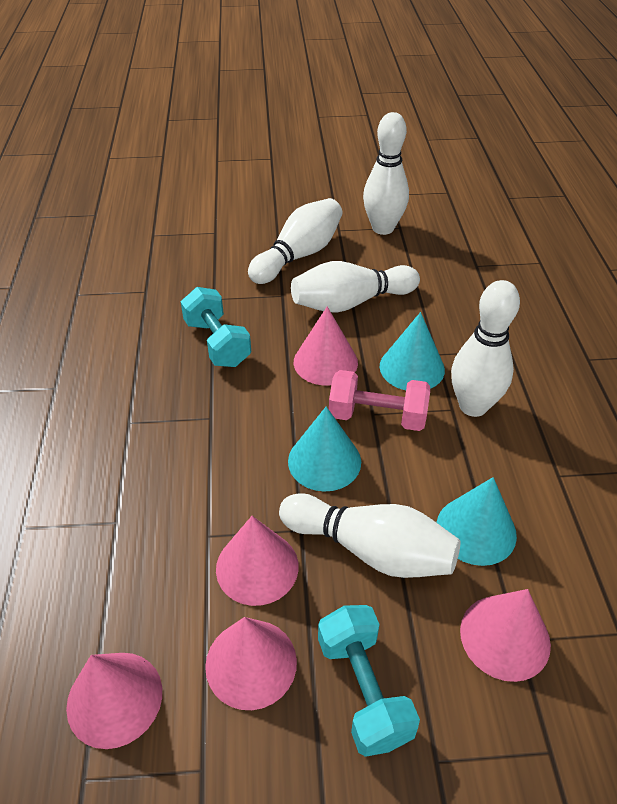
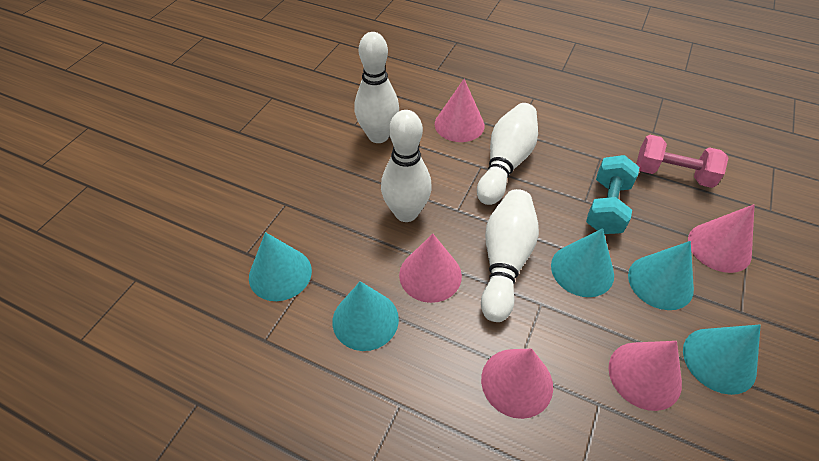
turquoise cone: 3 -> 5
turquoise dumbbell: 2 -> 1
white bowling pin: 5 -> 4

